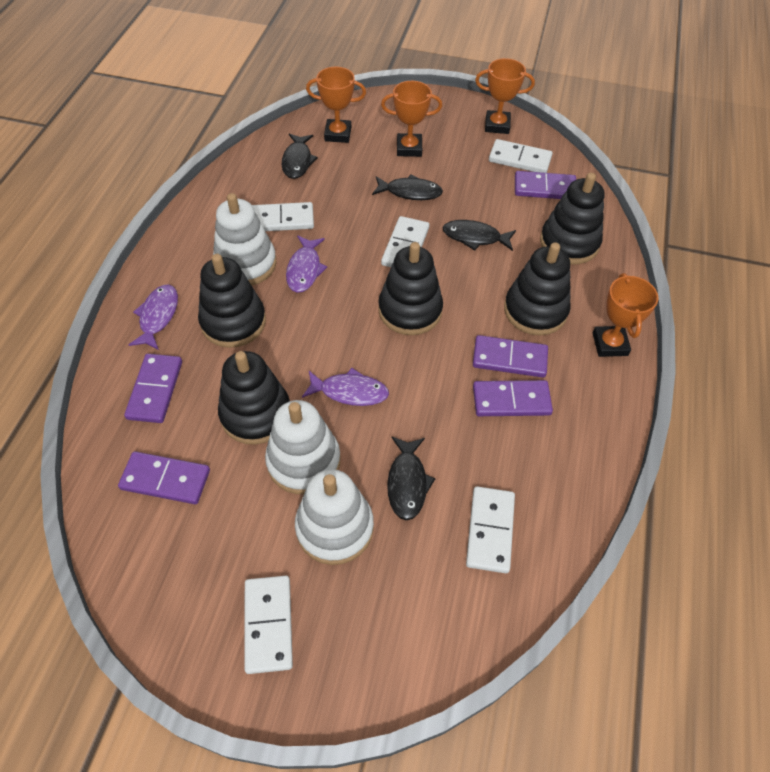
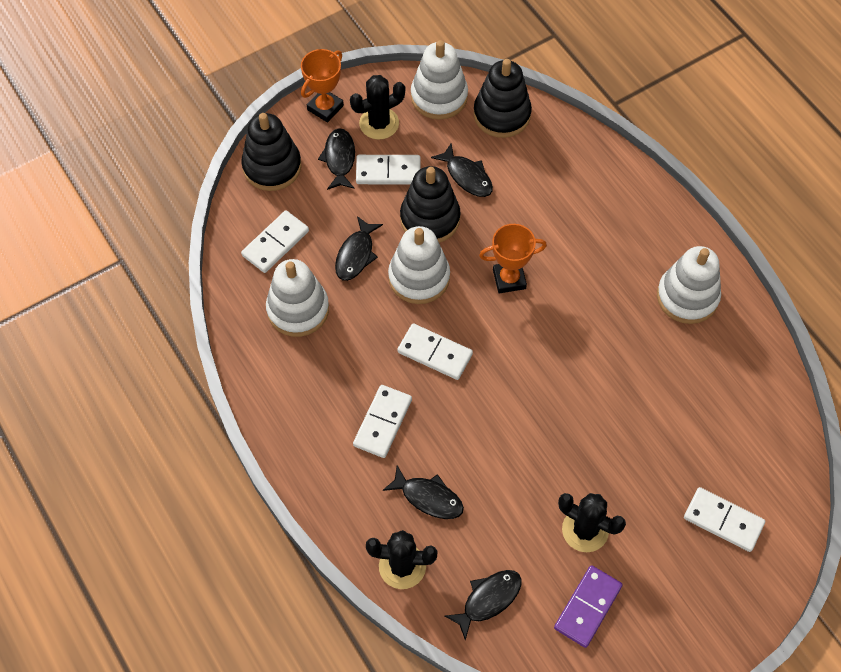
black cactus: 0 -> 3
black fish: 4 -> 5
black stacking toy: 5 -> 3
orange trophy: 4 -> 2
purple domino: 5 -> 1
purple fish: 3 -> 0
white stacking toy: 3 -> 4

